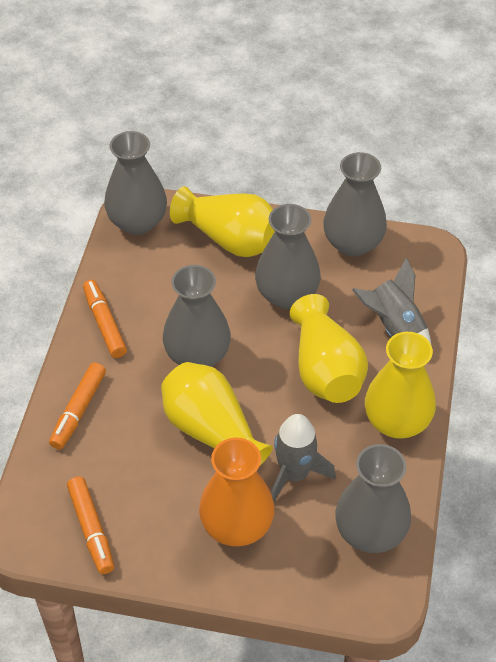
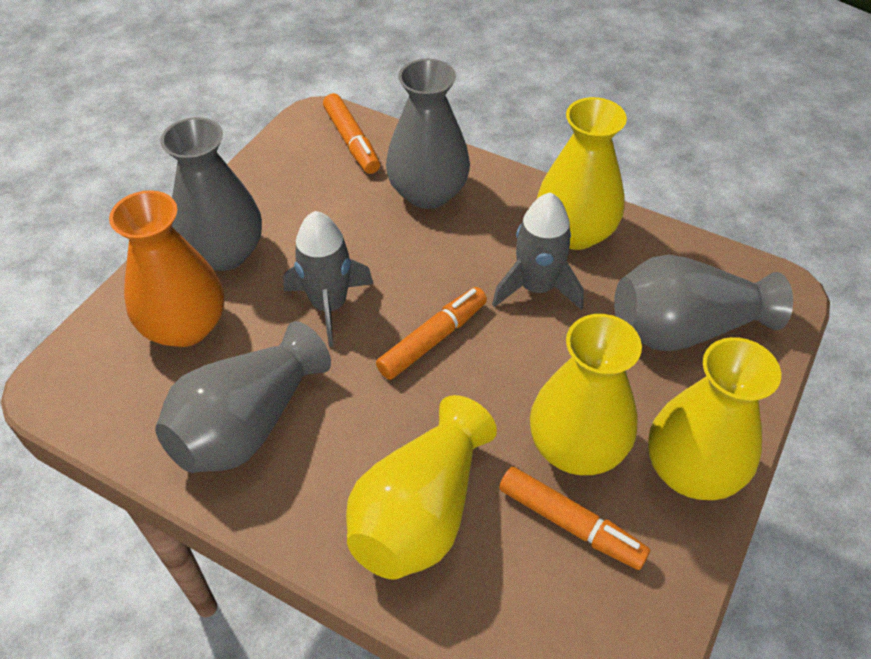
grey vase: 5 -> 4

